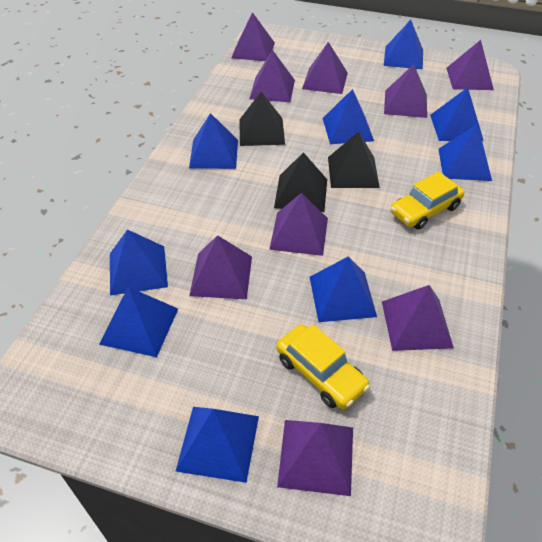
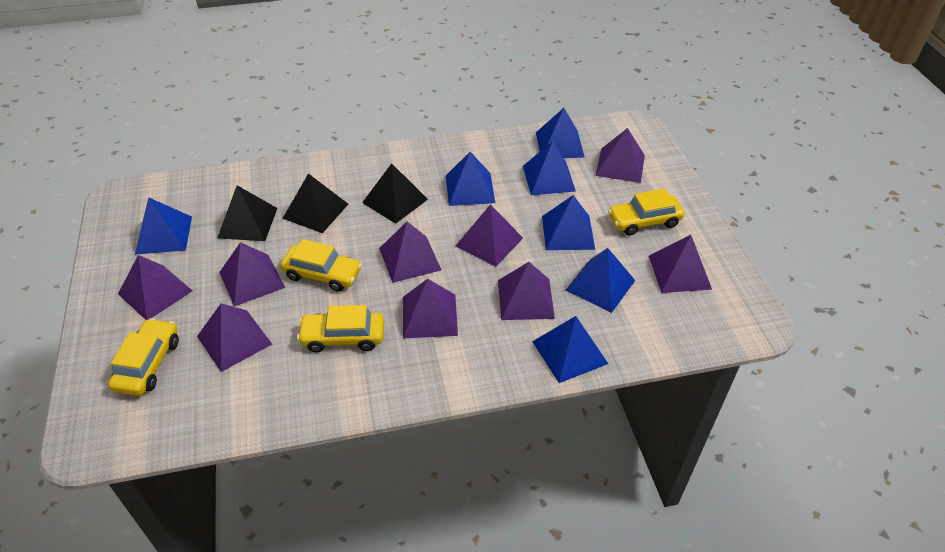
blue pyramid: 9 -> 7
yellow car: 2 -> 4

